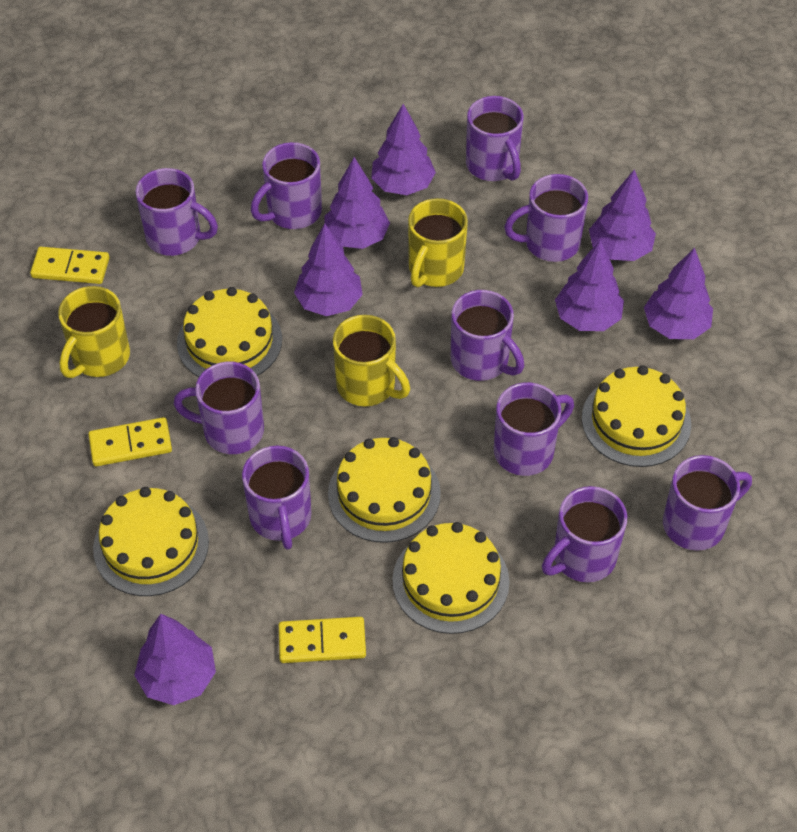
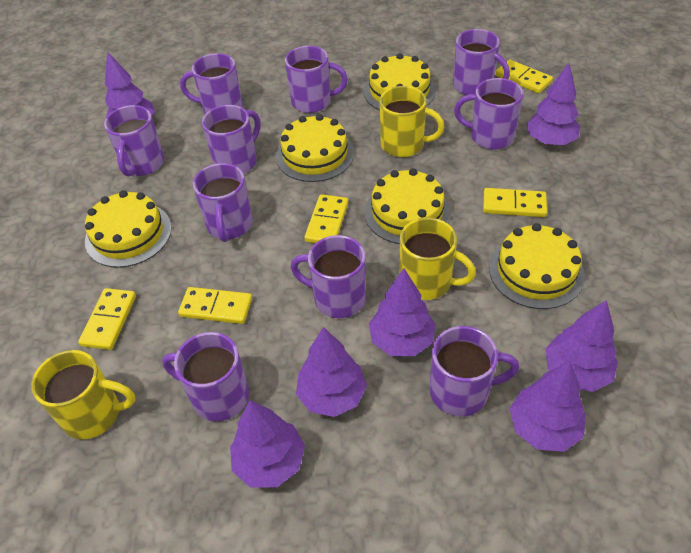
yellow domino: 3 -> 5

